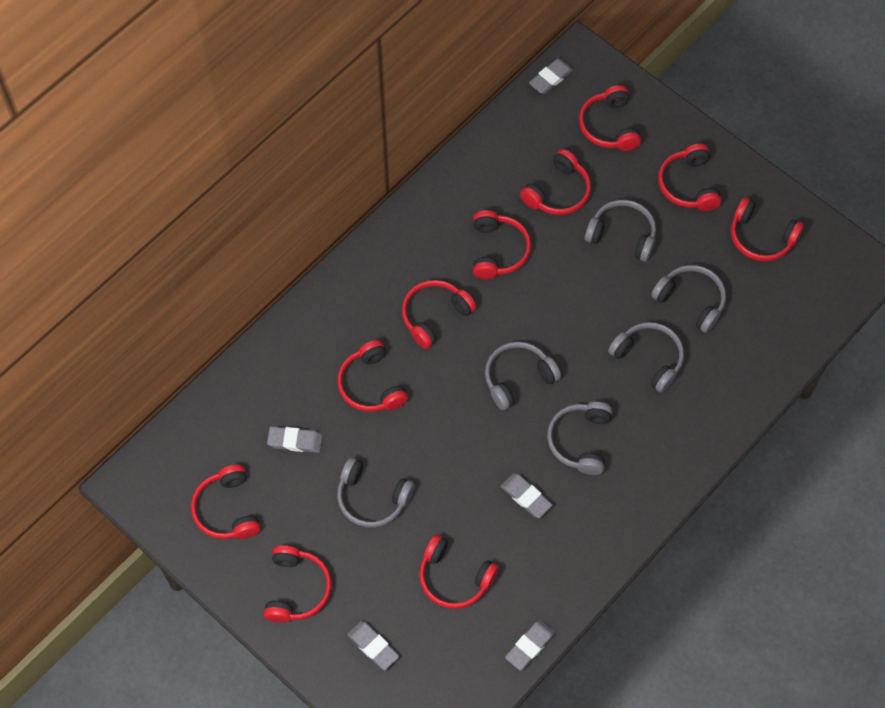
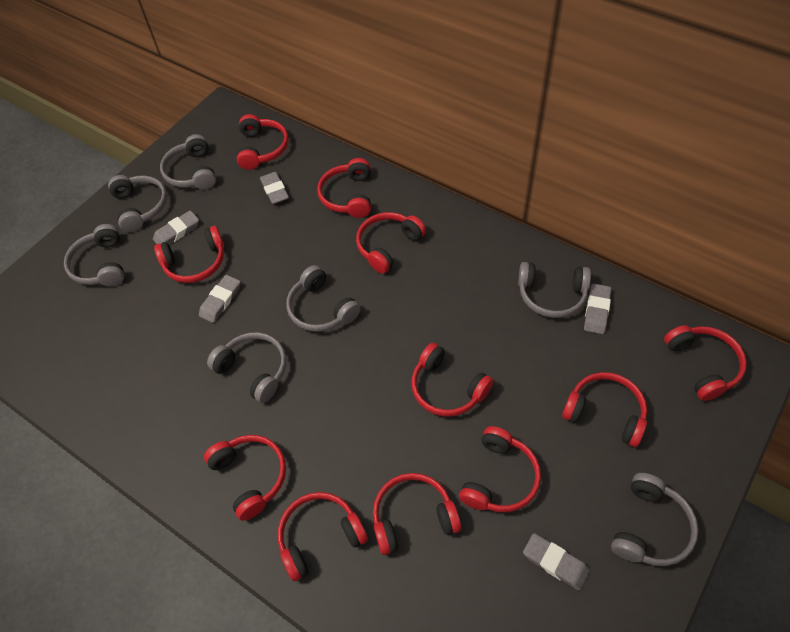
grey headphones: 6 -> 7
red headphones: 10 -> 11

